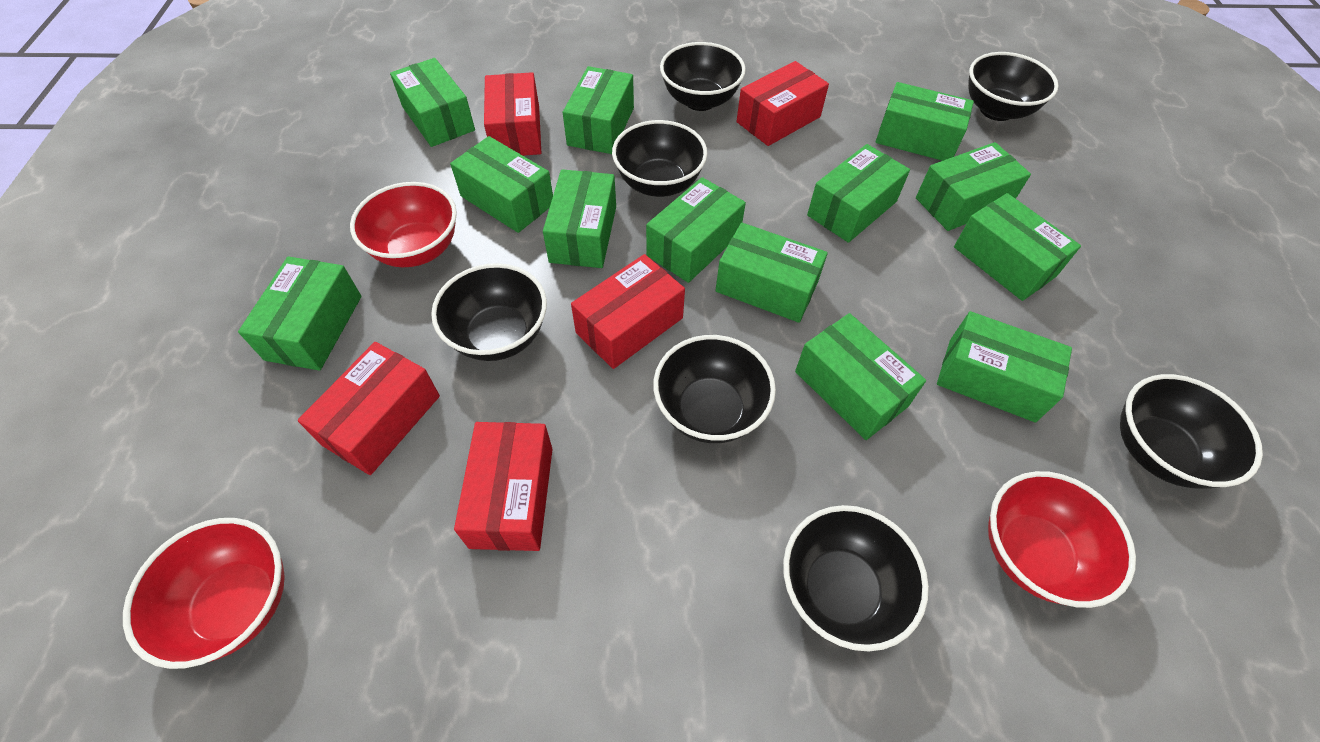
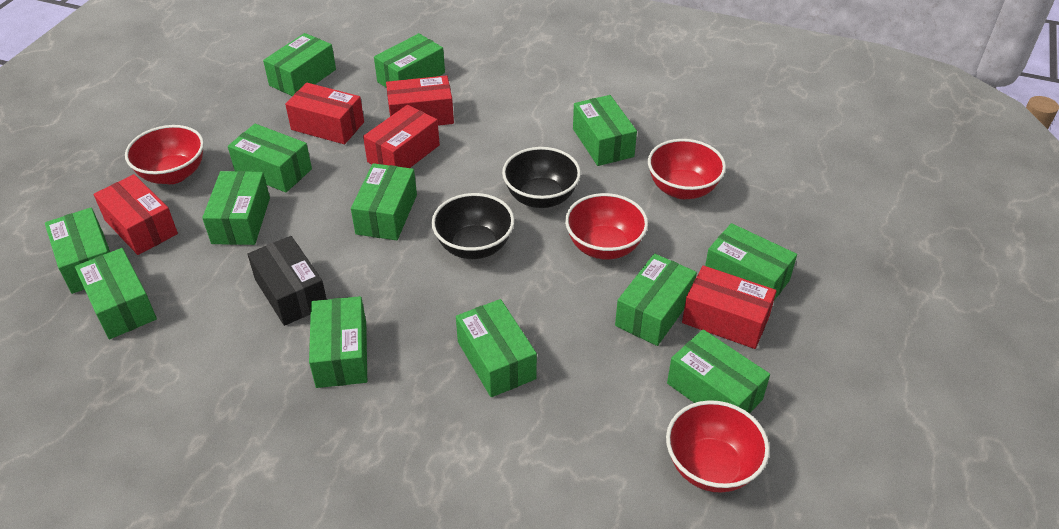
black bowl: 7 -> 2
black box: 0 -> 1
red bowl: 3 -> 4

